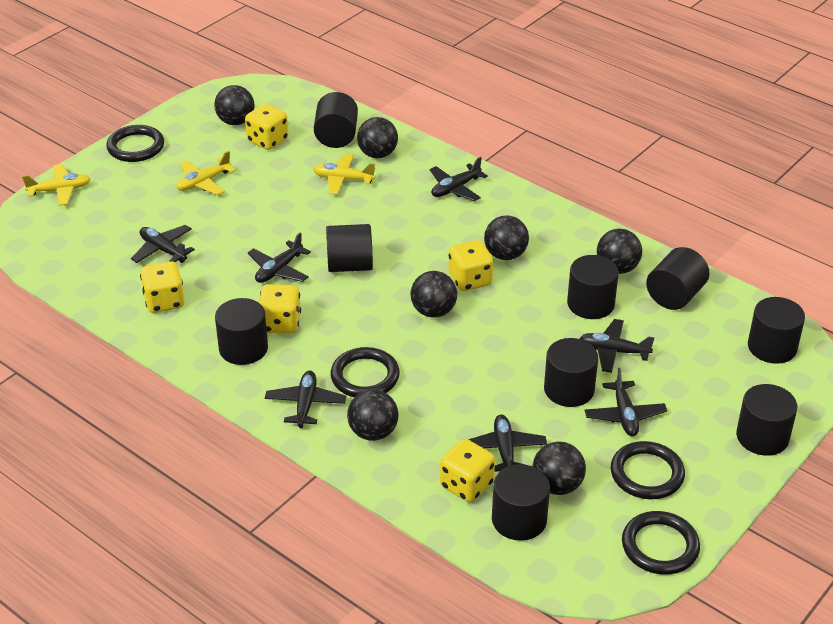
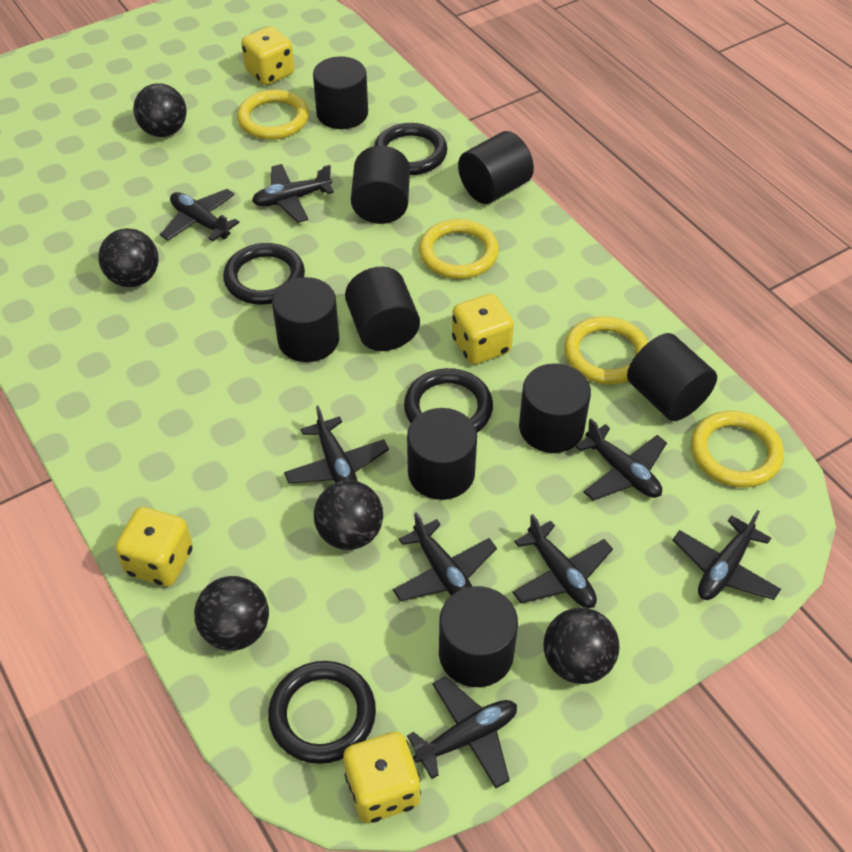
black ball: 7 -> 5
black plane: 7 -> 8
yellow dice: 5 -> 4
yellow plane: 3 -> 0
yellow ring: 0 -> 4

